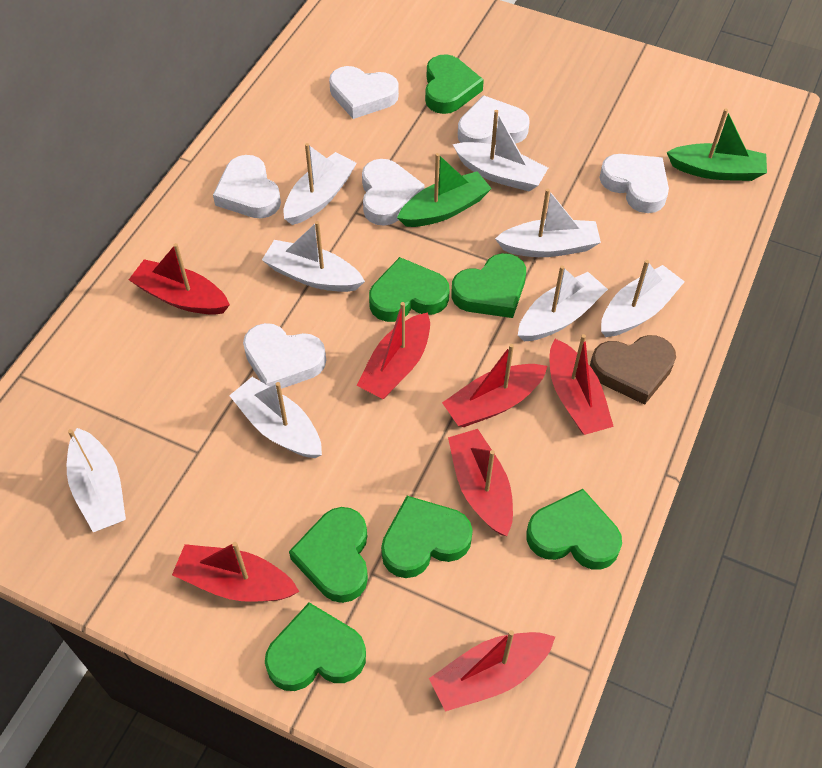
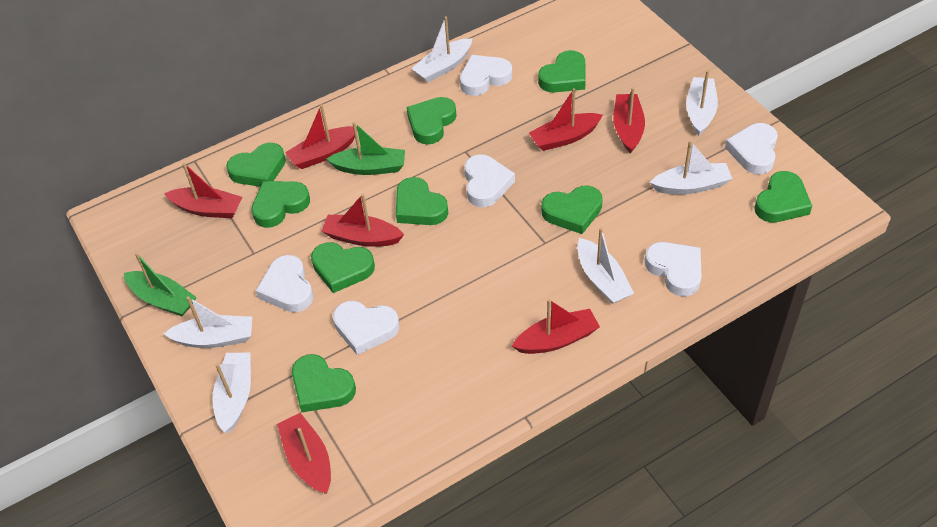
brown heart: 1 -> 0
green heart: 7 -> 9
white boat: 8 -> 6

